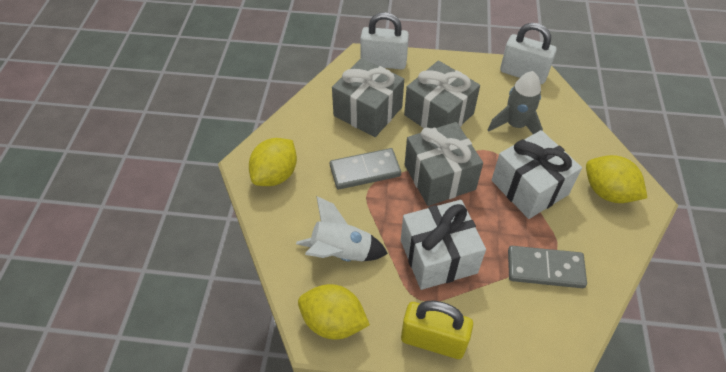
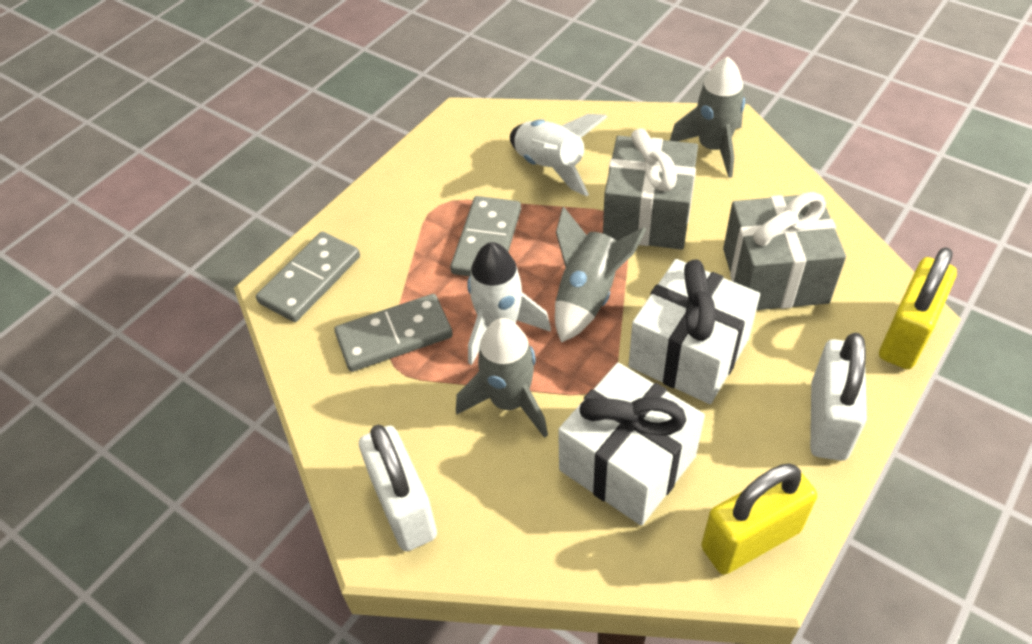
grey domino: 2 -> 3
grey gift: 3 -> 2
grey rocket: 1 -> 3
white rocket: 1 -> 2
yellow lemon: 3 -> 0
yellow padlock: 1 -> 2

